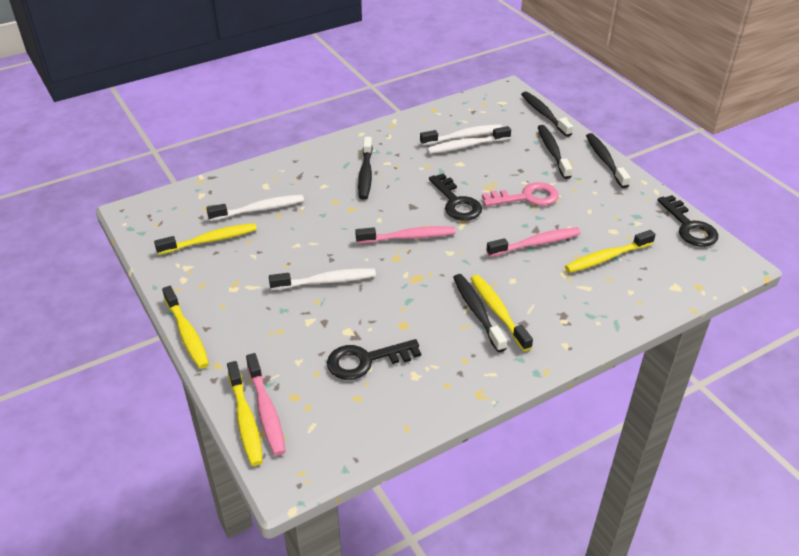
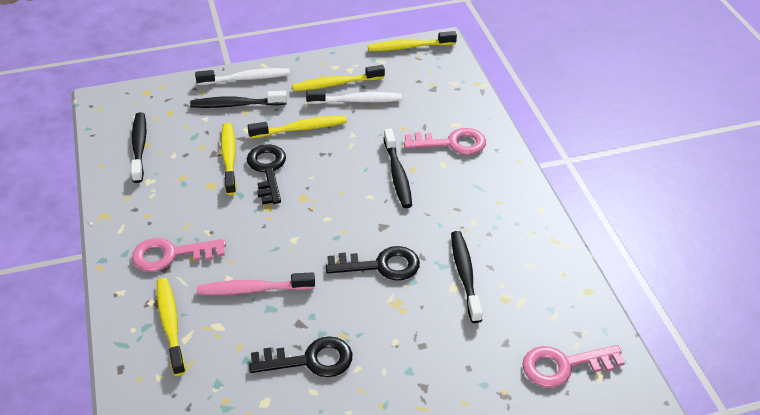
black toothbrush: 5 -> 4
pink key: 1 -> 3
pink toothbrush: 3 -> 1
white toothbrush: 4 -> 2

